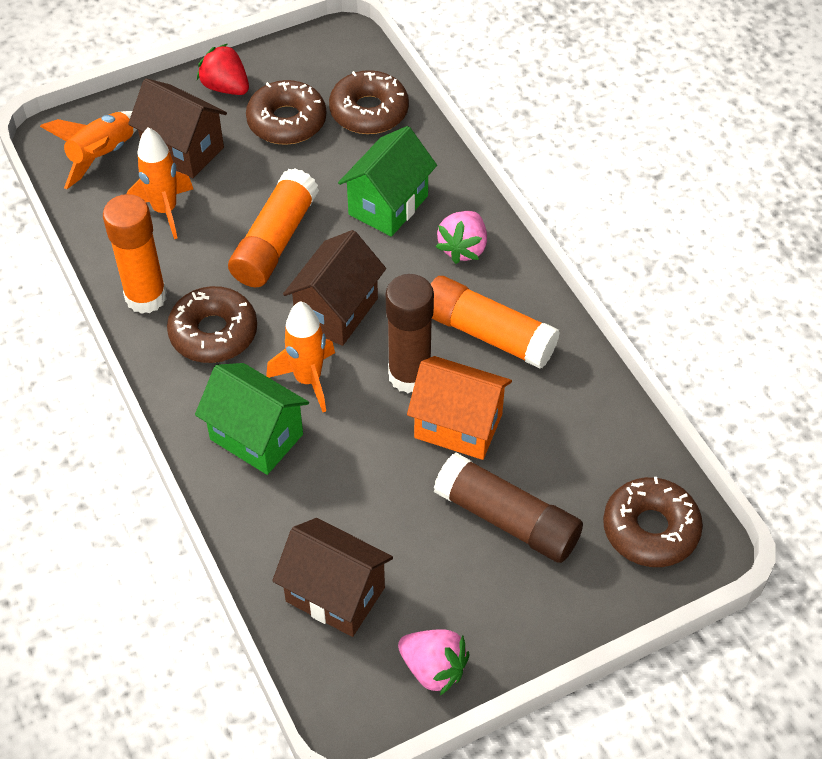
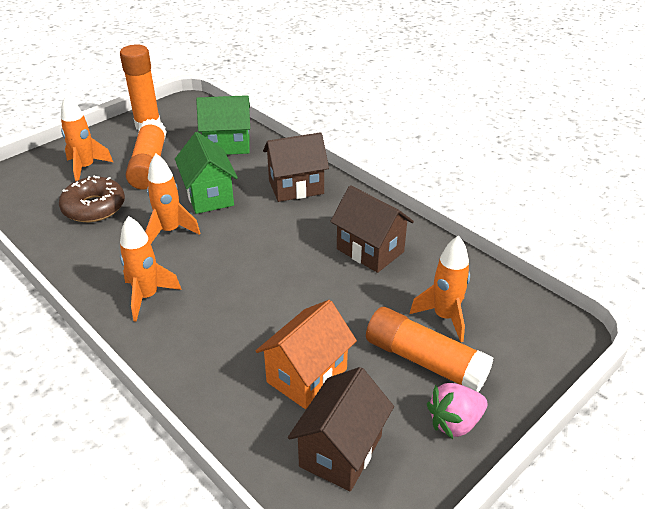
brown donut: 4 -> 1
brown glue stick: 2 -> 0
orange rocket: 3 -> 4
pink strawberry: 2 -> 1
red strawberry: 1 -> 0

